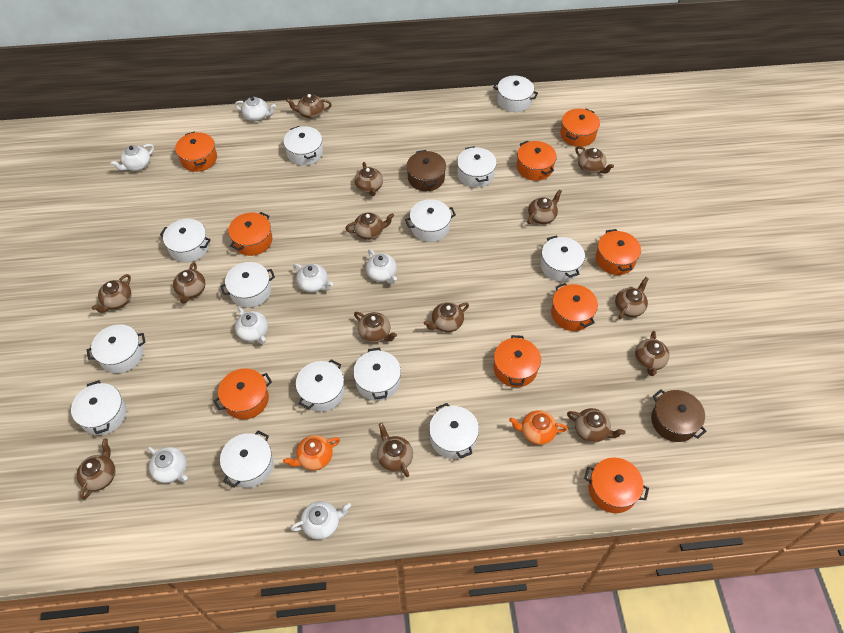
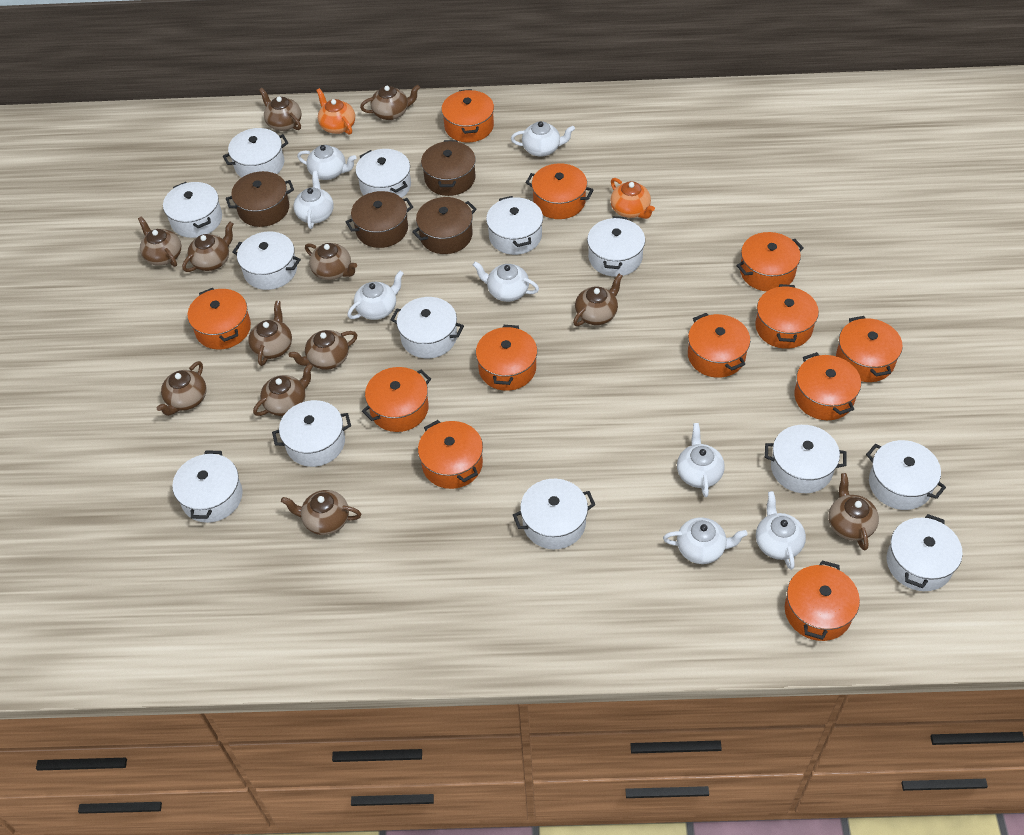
brown pot: 2 -> 4
brown teapot: 14 -> 12
orange pot: 9 -> 12
white teapot: 7 -> 8

